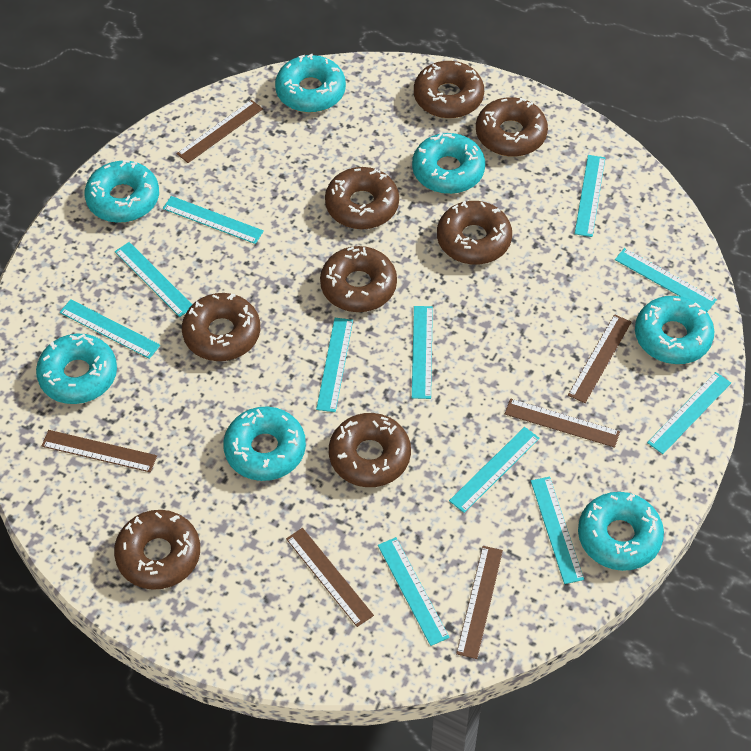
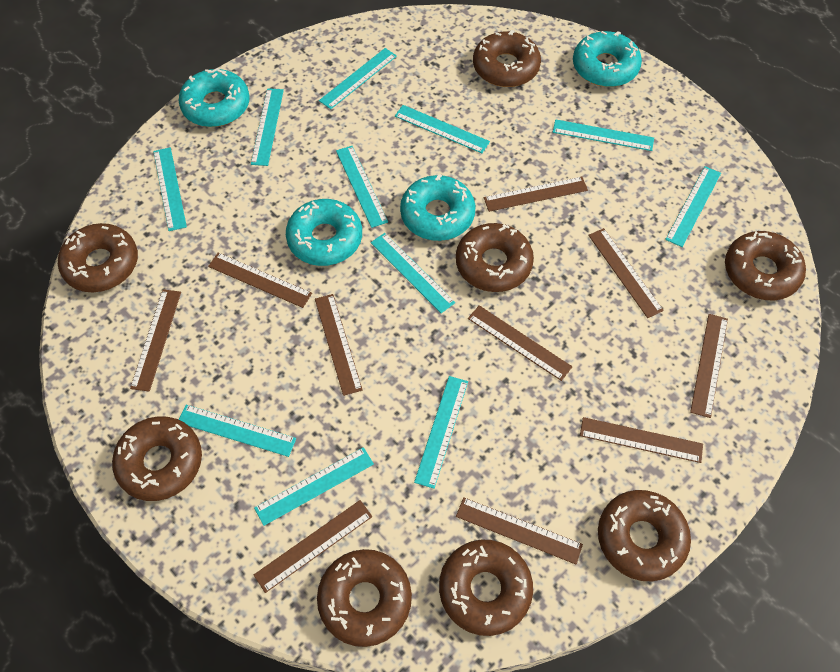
brown ruler: 6 -> 10
turquoise donut: 7 -> 4

